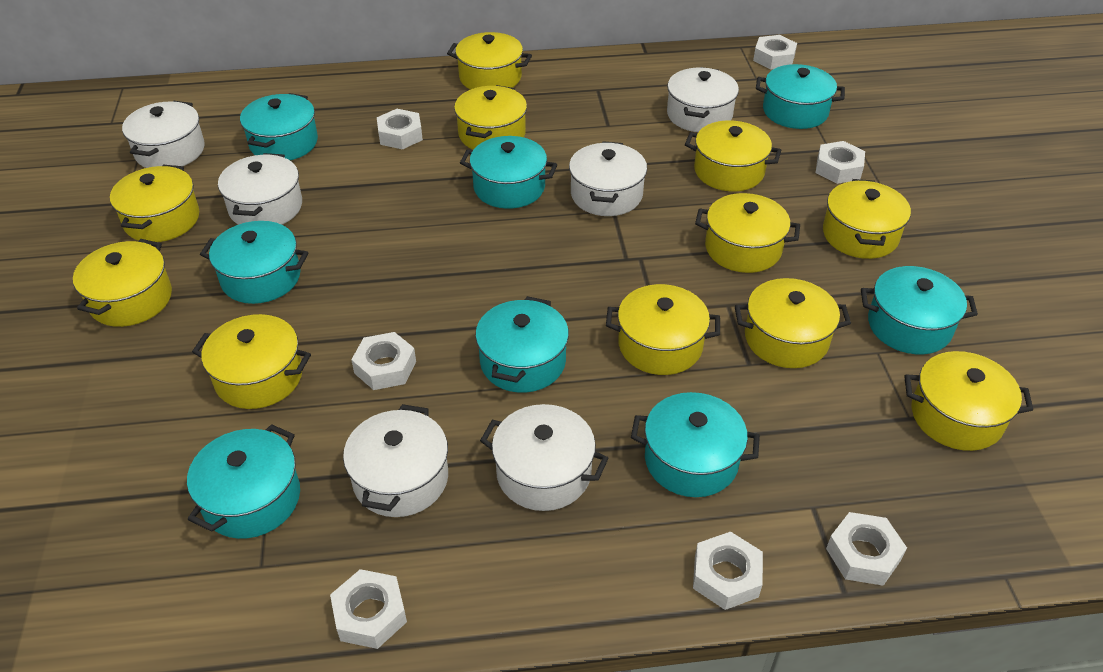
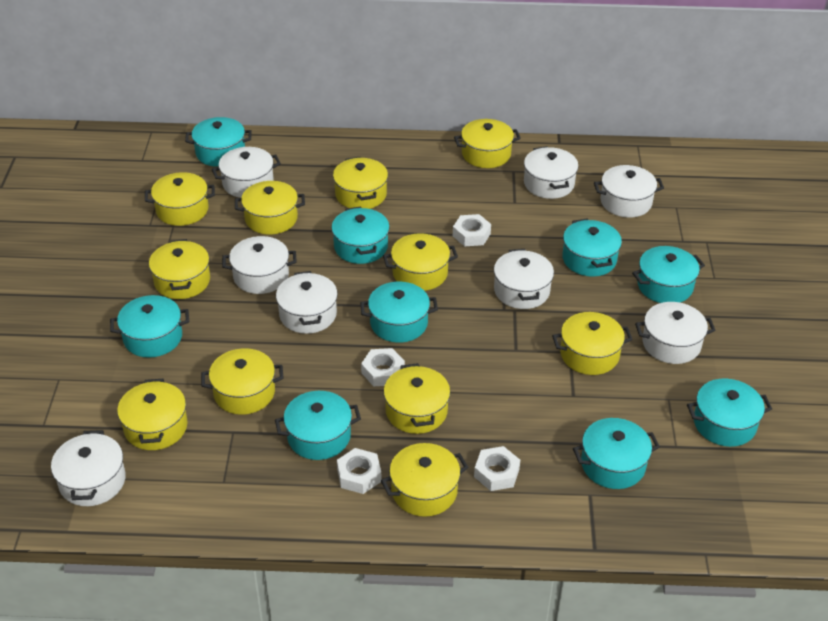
turquoise pot: 8 -> 9
white nut: 7 -> 4
white pot: 6 -> 8

